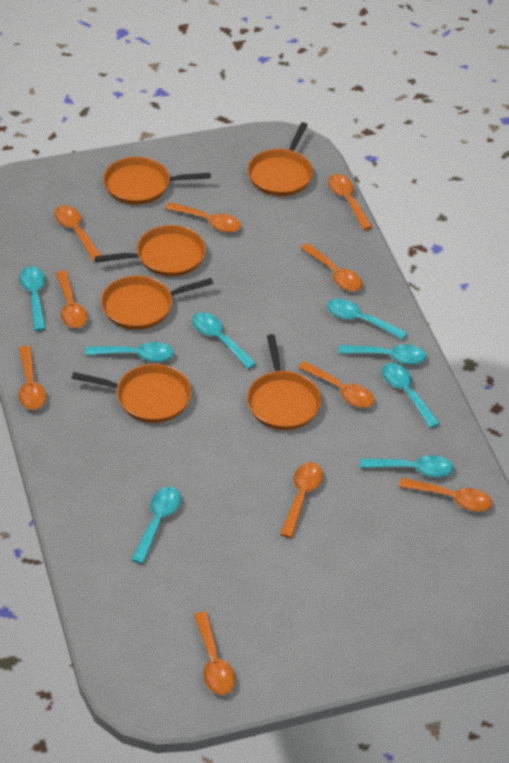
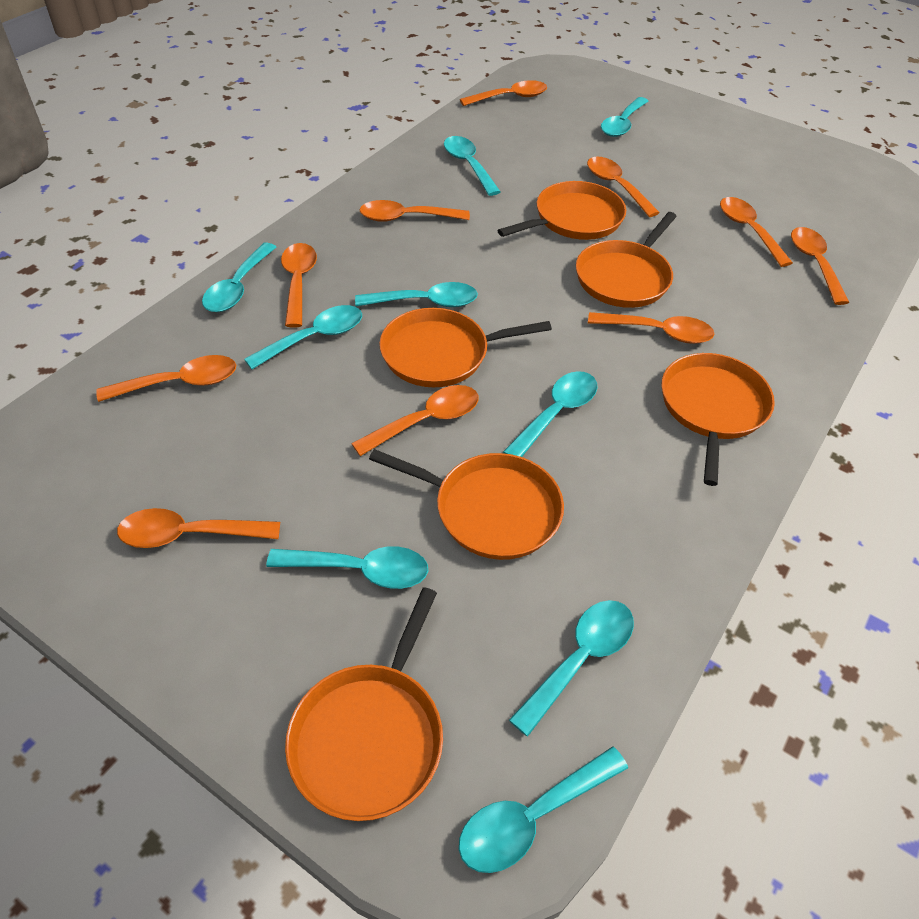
turquoise spoon: 8 -> 9

